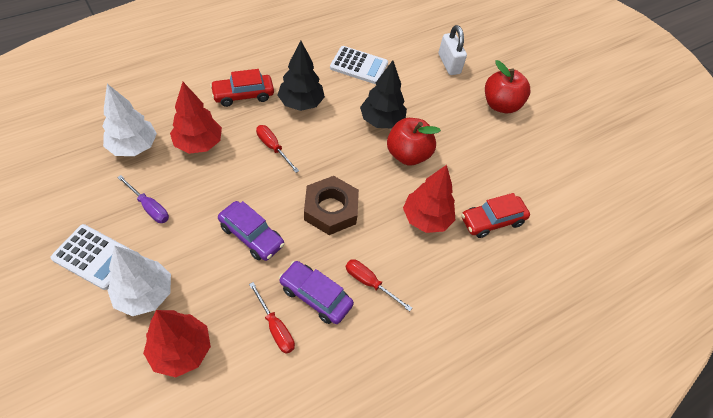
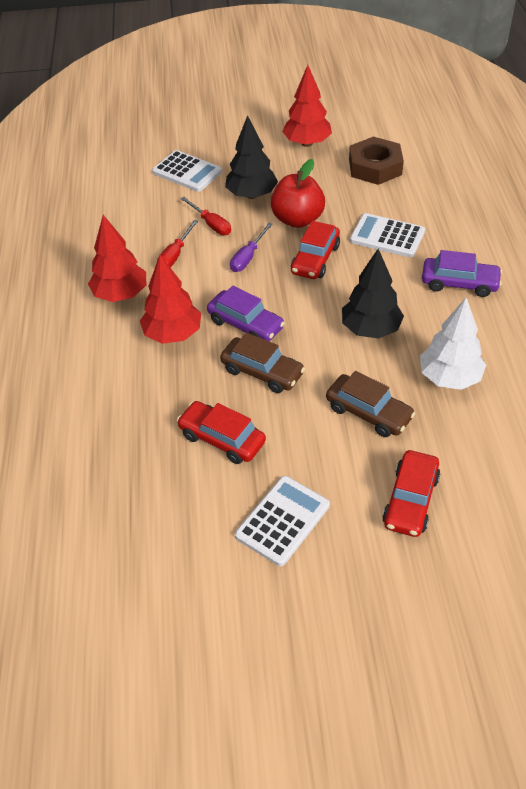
brown car: 0 -> 2
red apple: 2 -> 1
red car: 2 -> 3
red screwdriver: 3 -> 2
white calculator: 2 -> 3
white padlock: 1 -> 0
white tree: 2 -> 1

